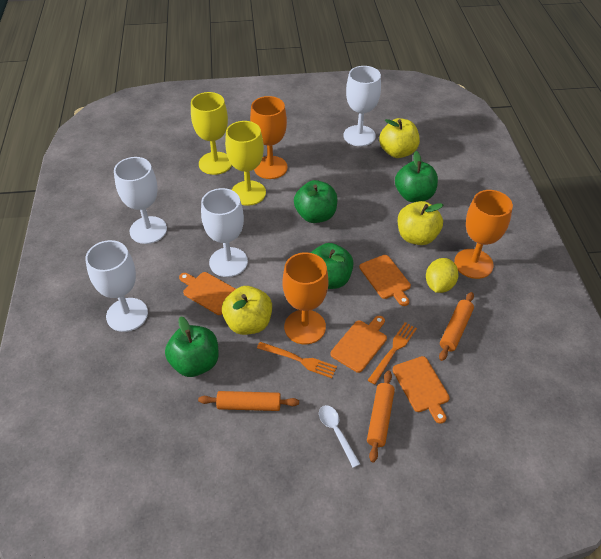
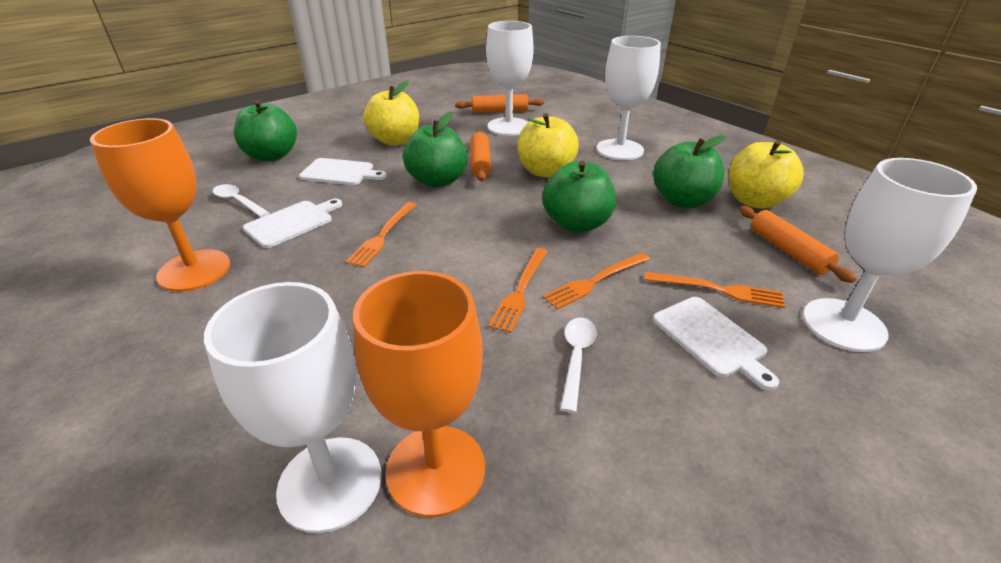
orange cutting board: 4 -> 0
orange fork: 2 -> 4
orange goblet: 3 -> 2
white cutting board: 0 -> 3
white spoon: 1 -> 2
yellow goblet: 2 -> 0
yellow lemon: 1 -> 0

